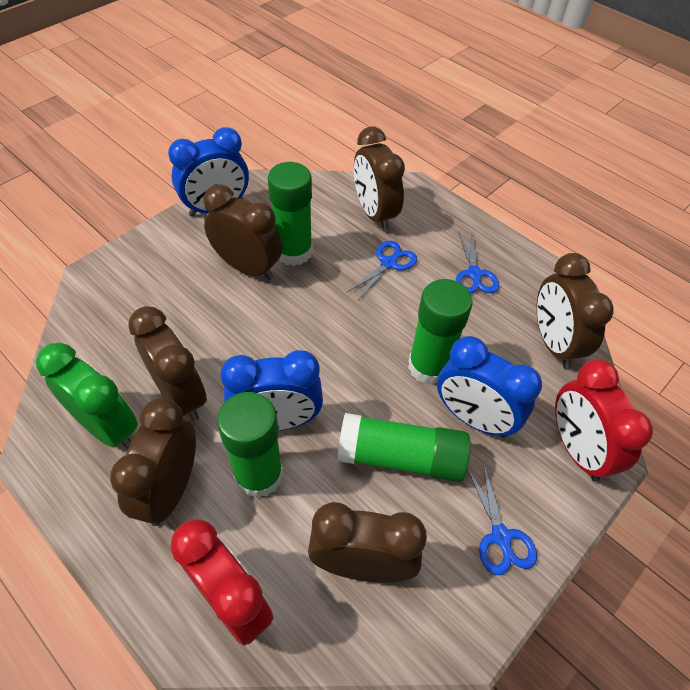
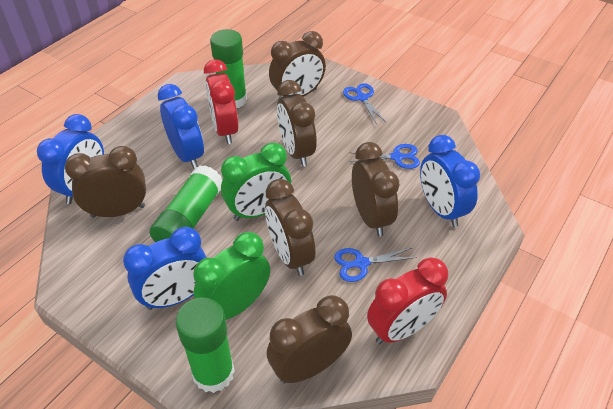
blue clock: 3 -> 4
green clock: 1 -> 2
green glue stick: 4 -> 3

